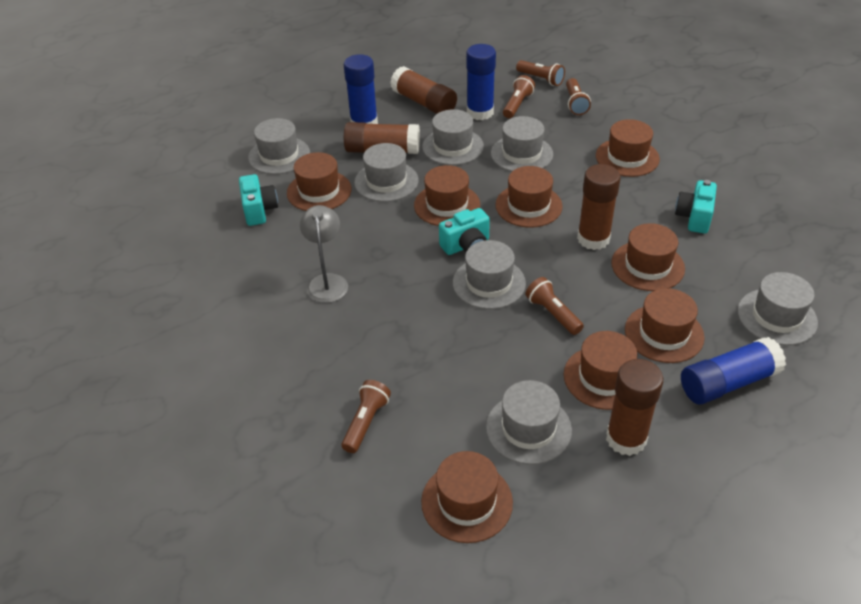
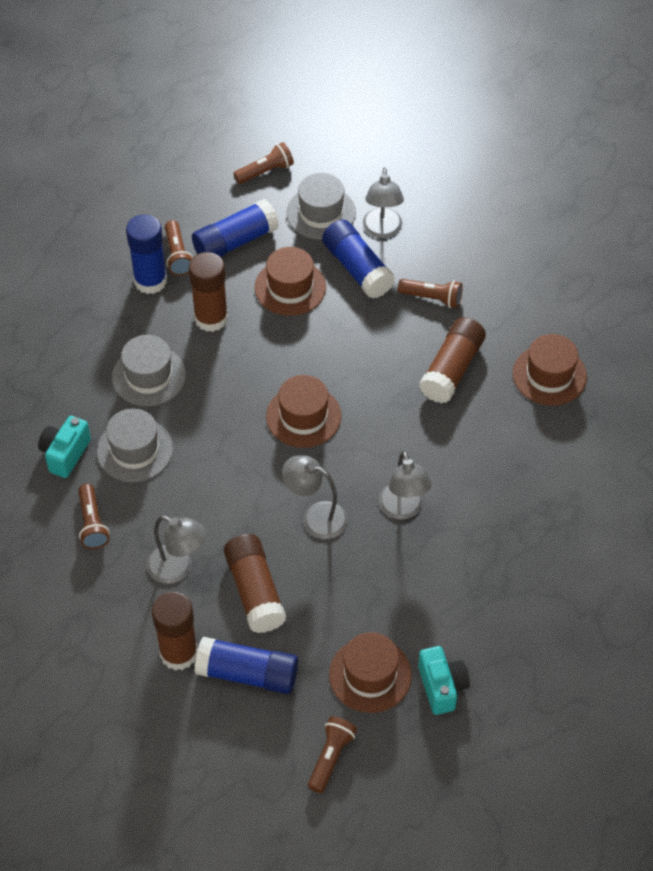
blue glue stick: 3 -> 4
brown hat: 8 -> 4
grey hat: 7 -> 3
grey lamp: 1 -> 4
turquoise camera: 3 -> 2

